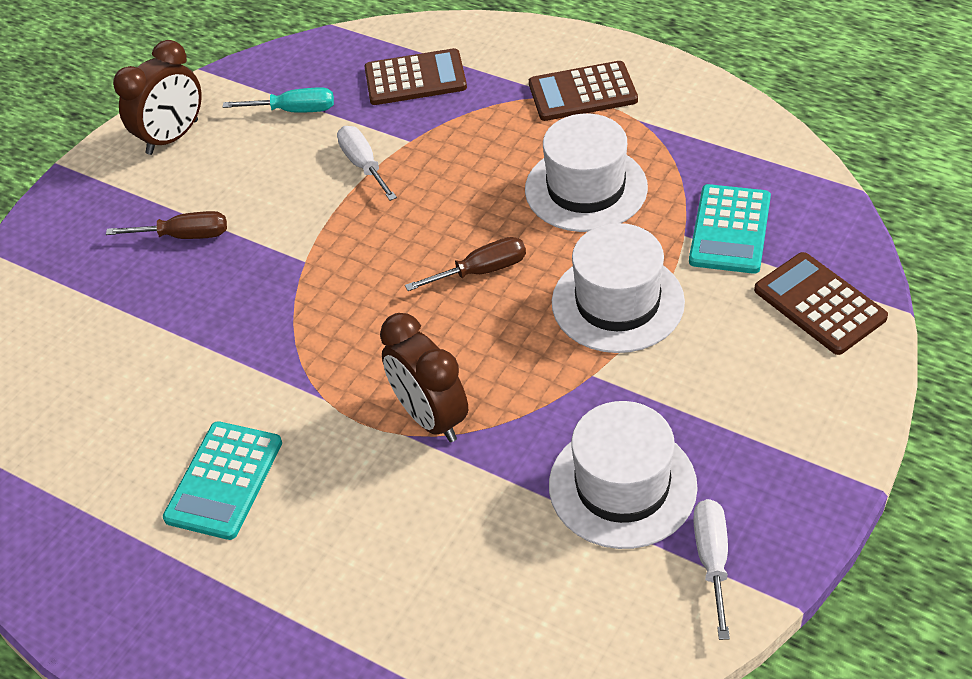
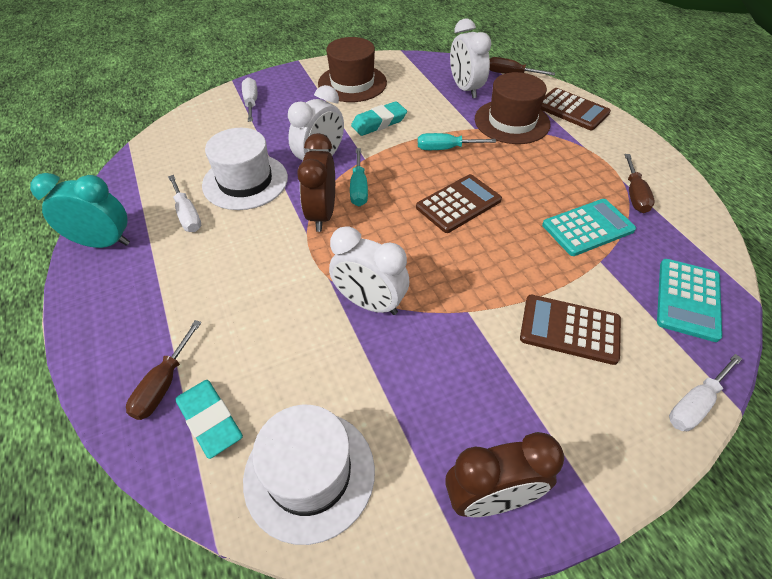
brown hat: 0 -> 2
brown screwdriver: 2 -> 3
turquoise clock: 0 -> 1
turquoise eraser: 0 -> 2
turquoise screwdriver: 1 -> 2
white clock: 0 -> 3
white hat: 3 -> 2
white screwdriver: 2 -> 3

